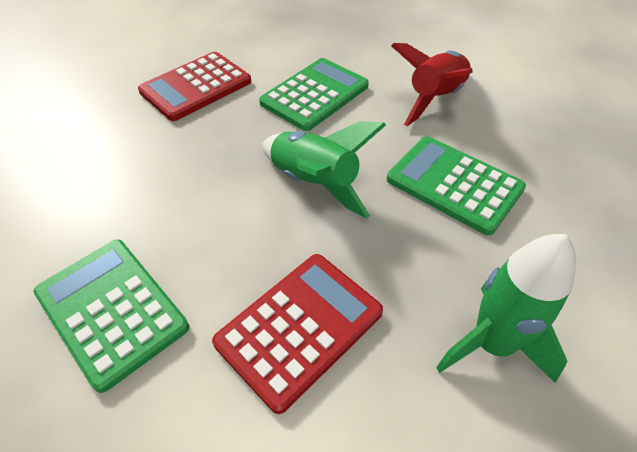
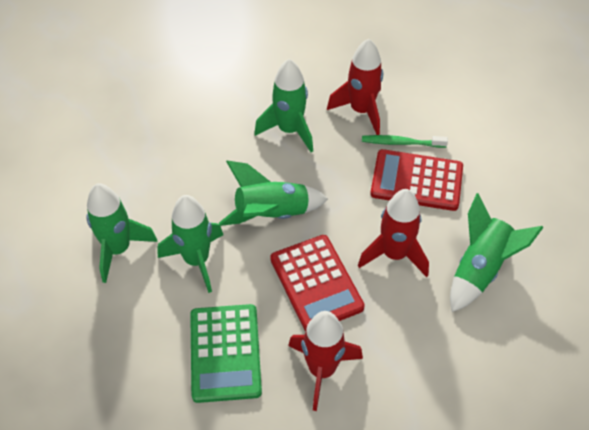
green calculator: 3 -> 1
green rocket: 2 -> 5
green toothbrush: 0 -> 1
red rocket: 1 -> 3

